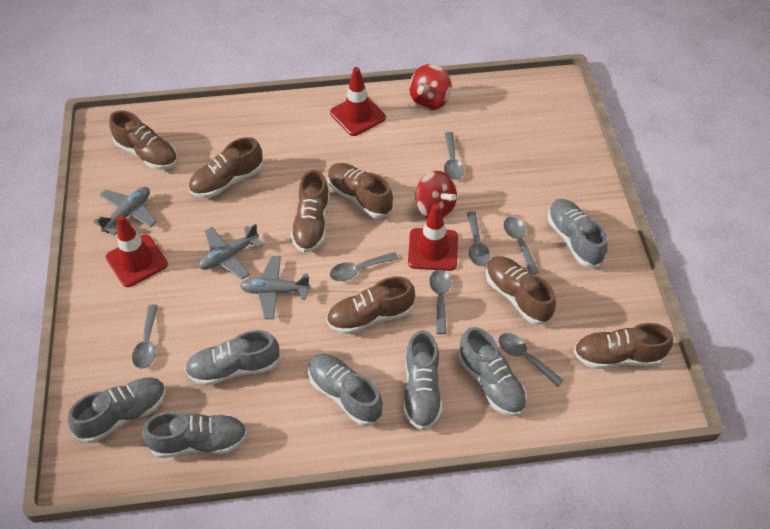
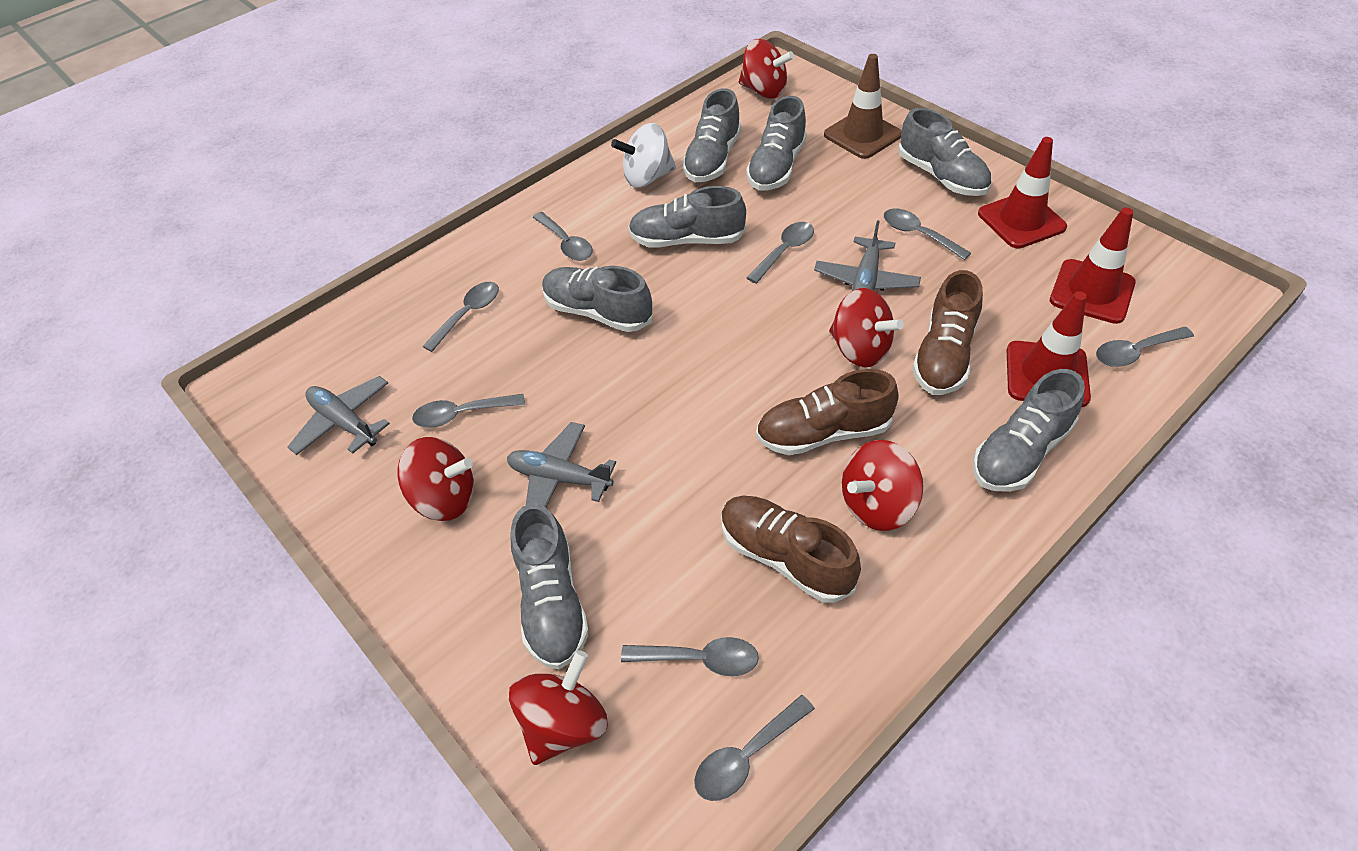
brown shoe: 7 -> 3
brown traffic cone: 0 -> 1
grey spoon: 7 -> 8
red spinning top: 2 -> 5
white spinning top: 0 -> 1

